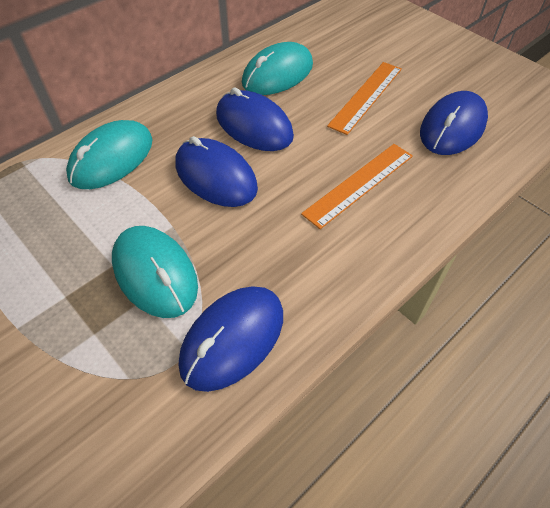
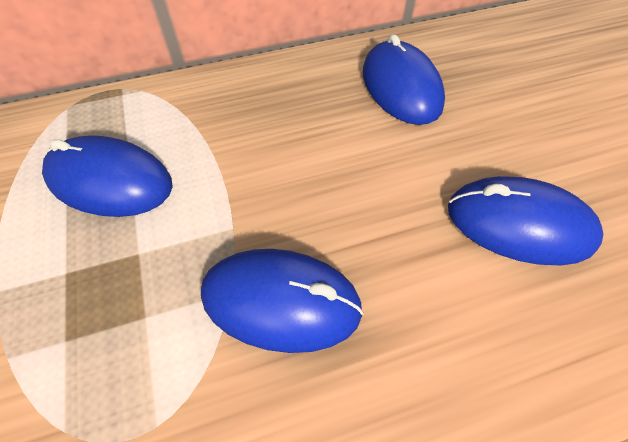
orange ruler: 2 -> 0
turquoise mouse: 3 -> 0

